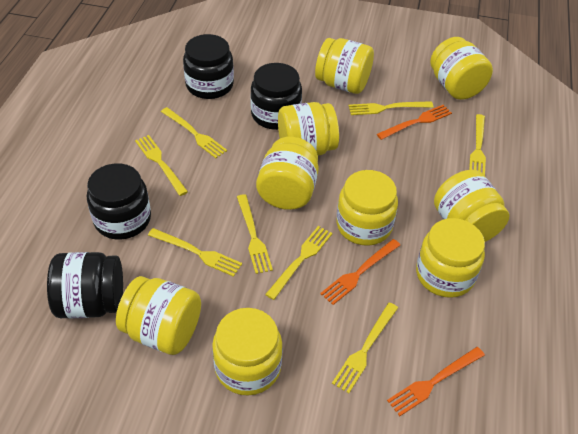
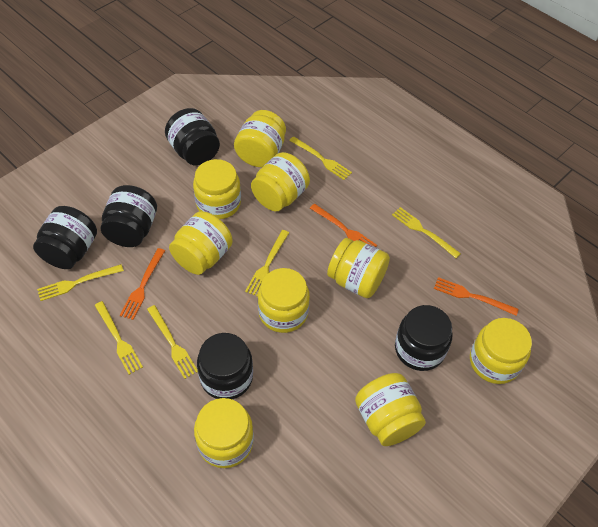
black jar: 4 -> 5
yellow fork: 8 -> 6

